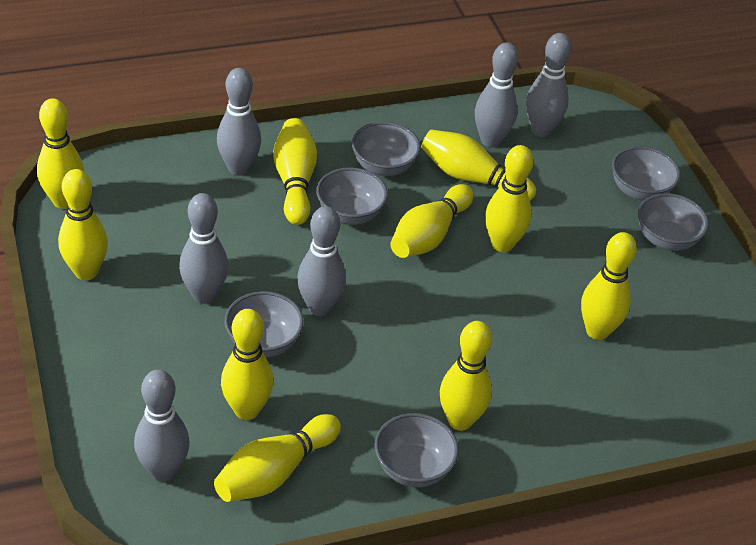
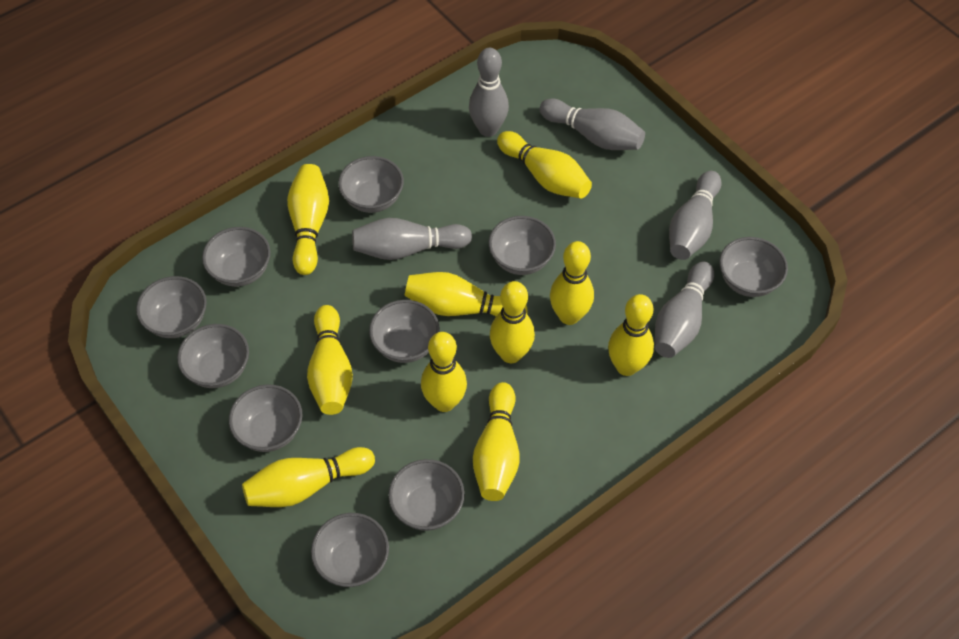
grey bowl: 6 -> 10
grey bowling pin: 6 -> 5

